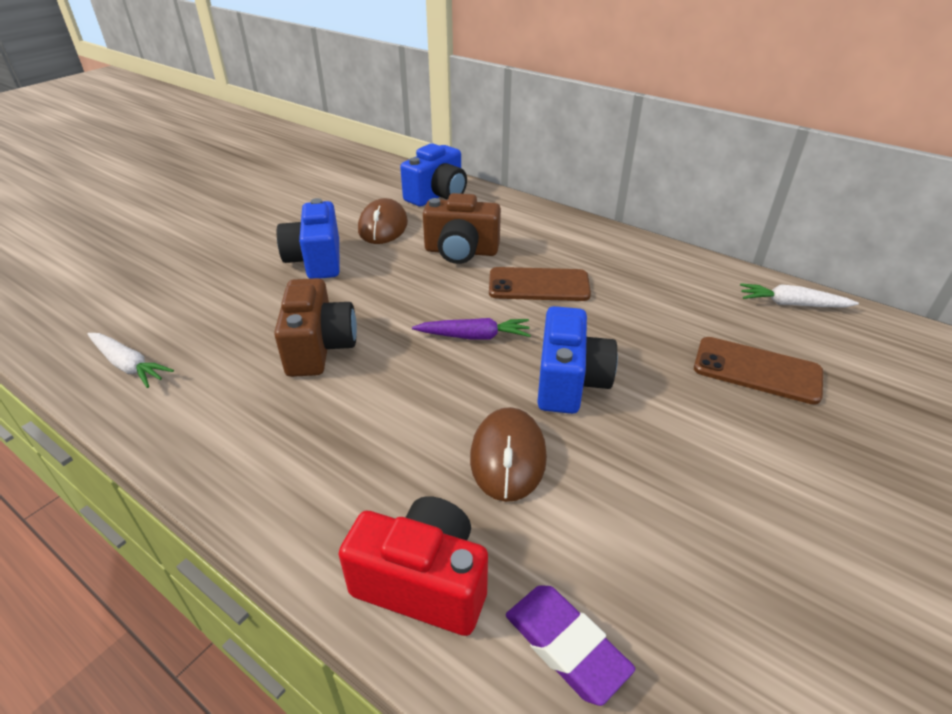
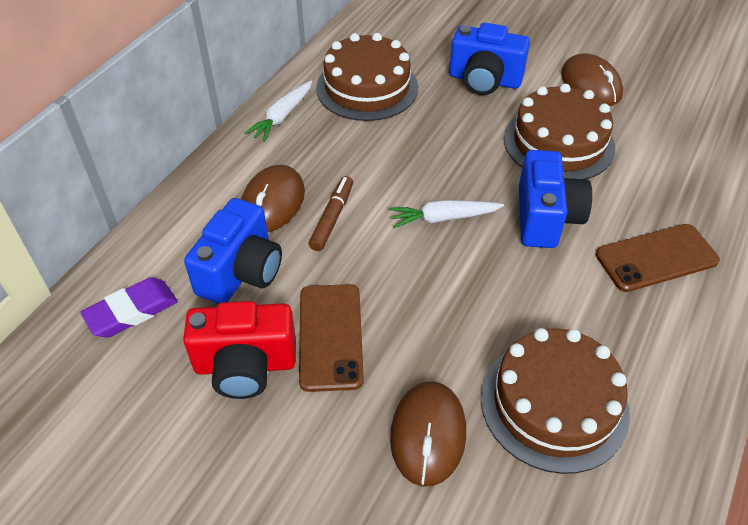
brown cake: 0 -> 3
brown camera: 2 -> 0
brown marker: 0 -> 1
brown mouse: 2 -> 3
purple carrot: 1 -> 0

